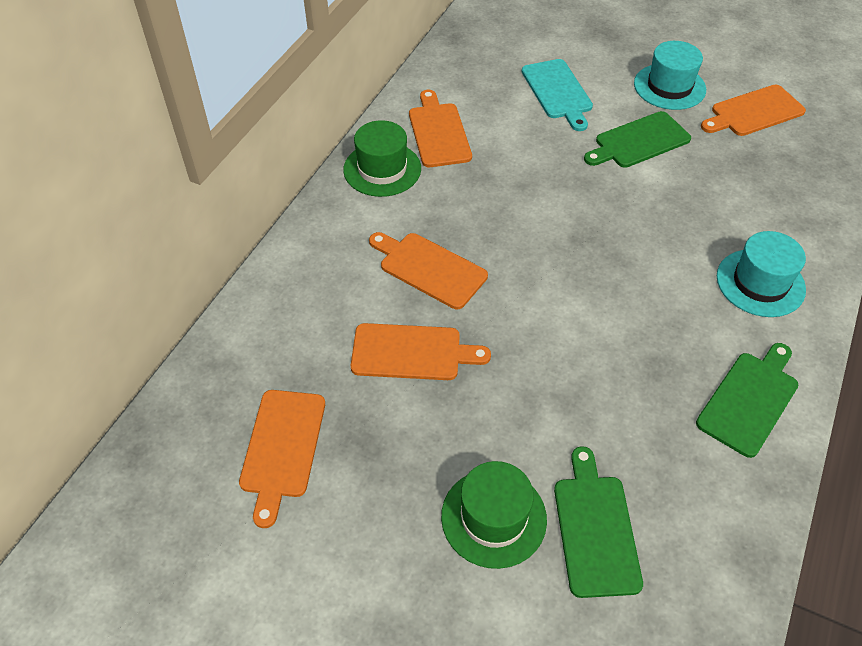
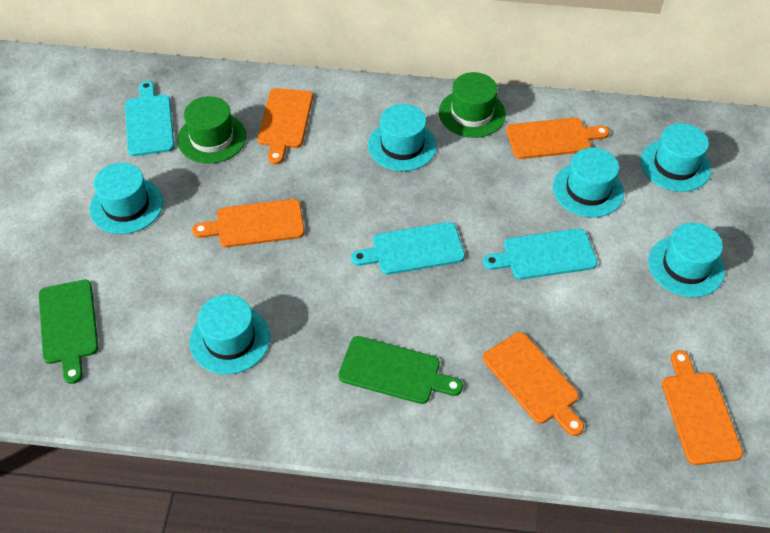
green cutting board: 3 -> 2
turquoise cutting board: 1 -> 3
turquoise hat: 2 -> 6

